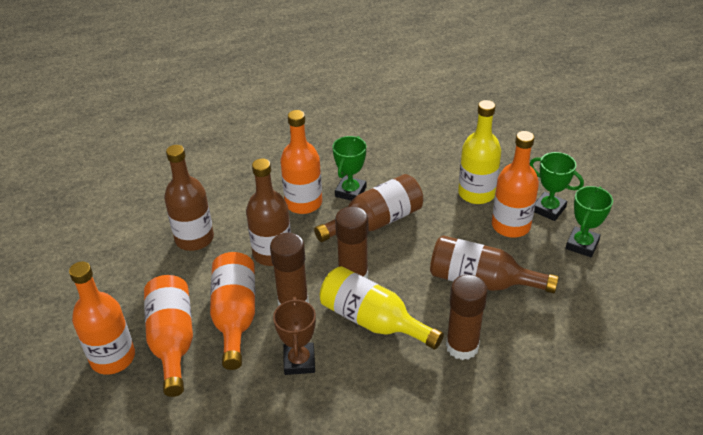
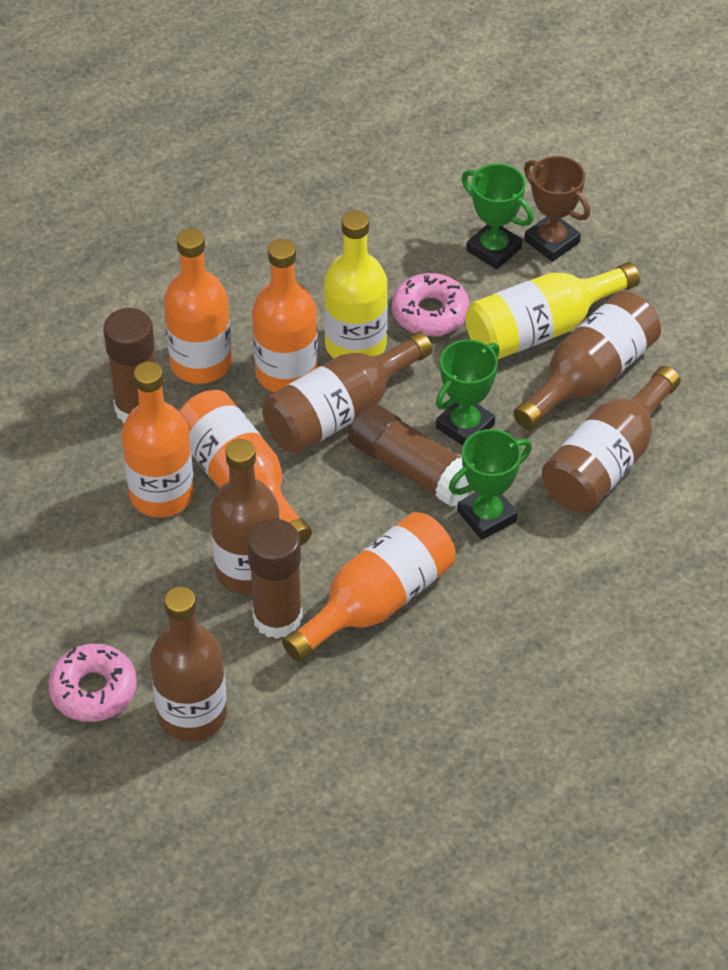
brown bottle: 4 -> 5
pink donut: 0 -> 2

